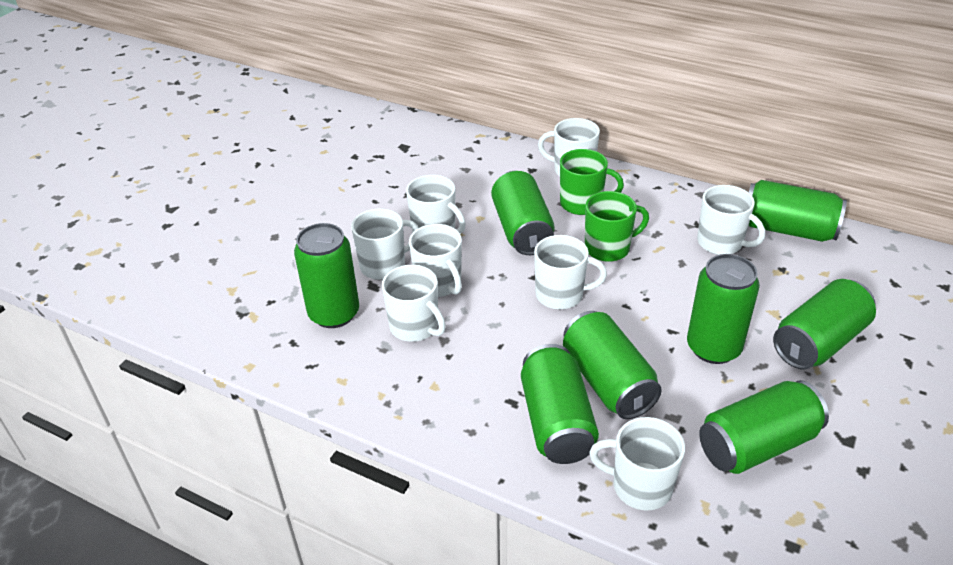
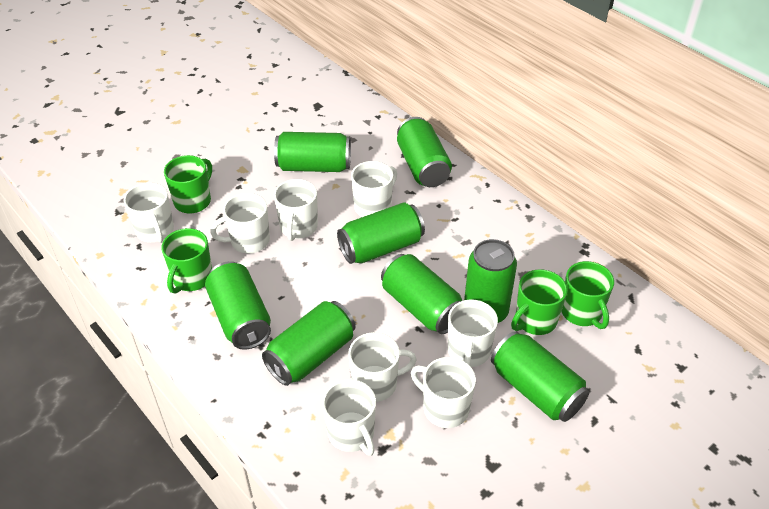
green mug: 2 -> 4

